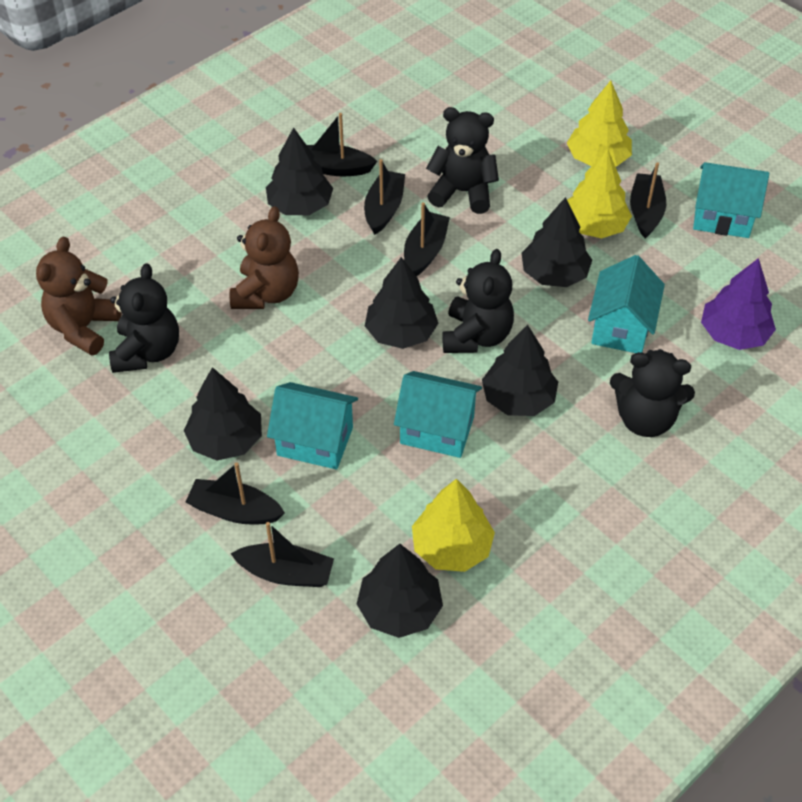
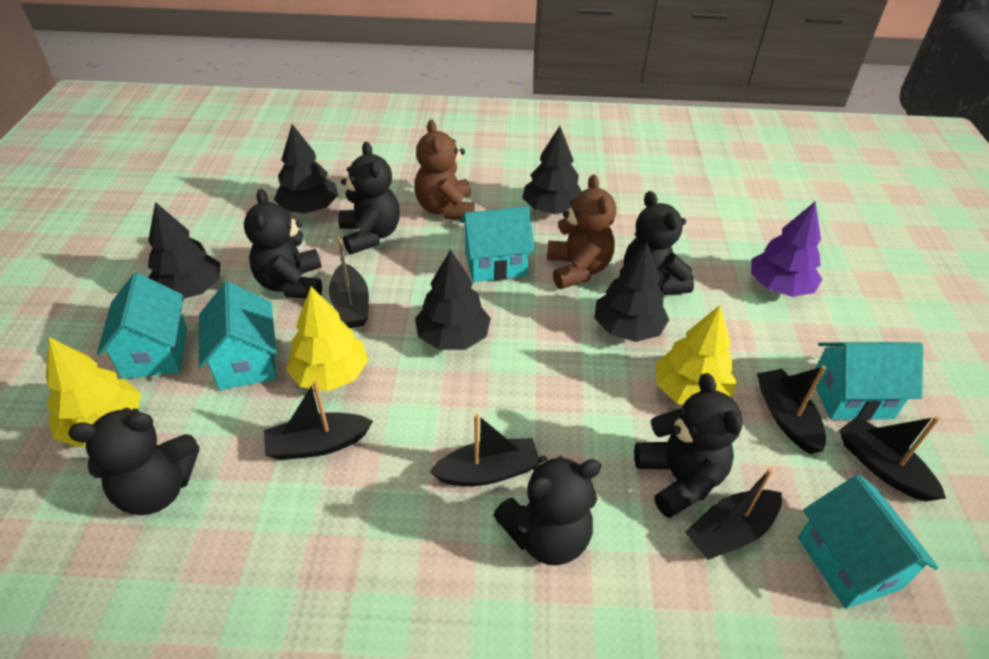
black teddy bear: 4 -> 6
black tree: 6 -> 5
turquoise house: 4 -> 5

